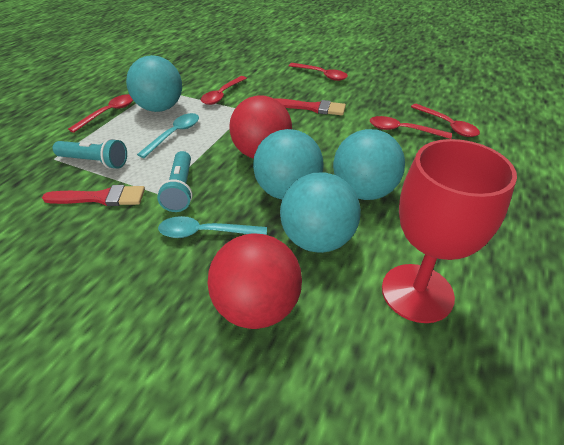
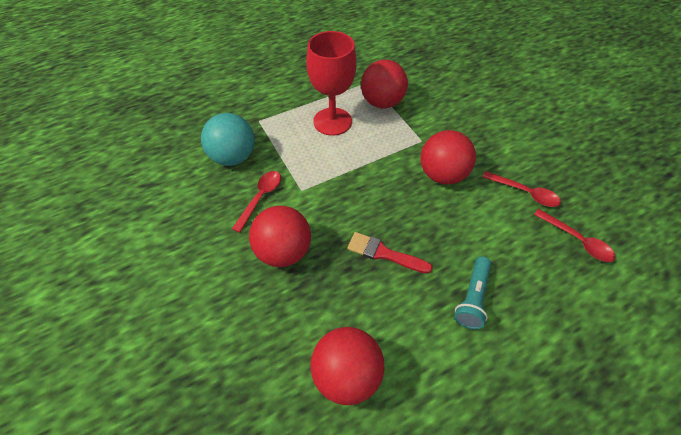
red ball: 2 -> 4
red brush: 2 -> 1
red spoon: 5 -> 3
turquoise ball: 4 -> 1
turquoise flashlight: 2 -> 1
turquoise spoon: 2 -> 0

